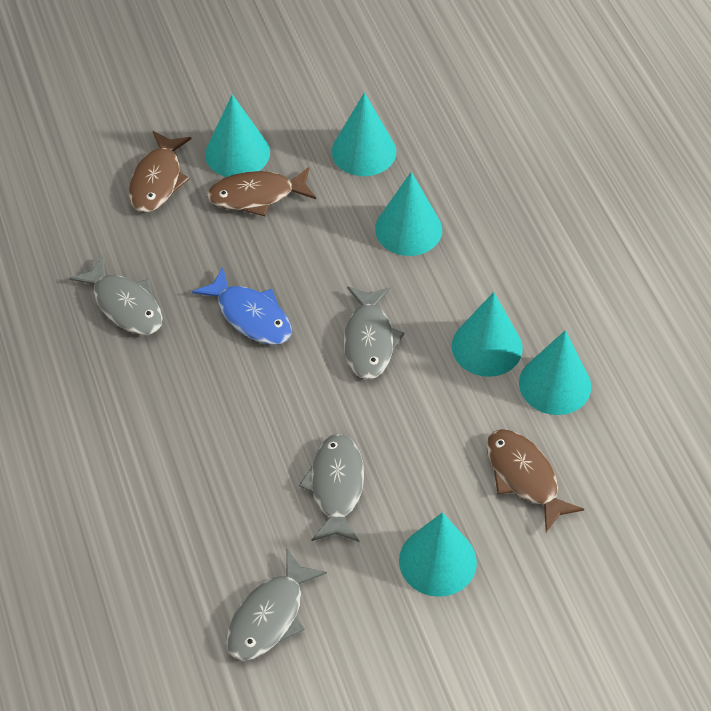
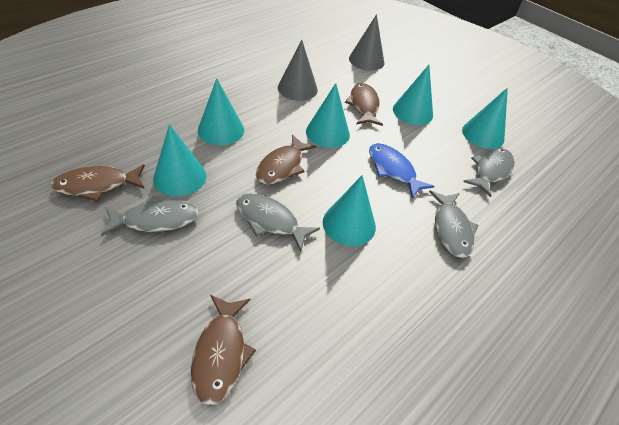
brown fish: 3 -> 4
grey cone: 0 -> 2

